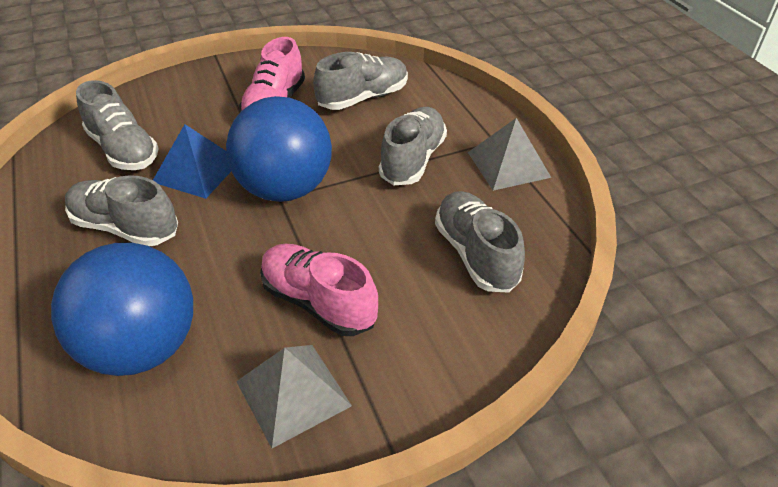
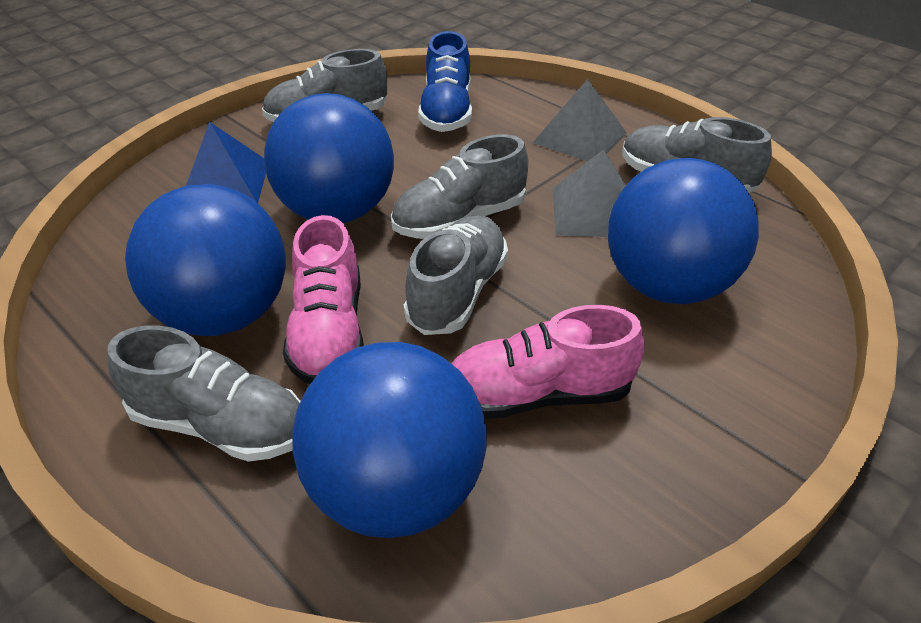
blue ball: 2 -> 4
blue shoe: 0 -> 1

